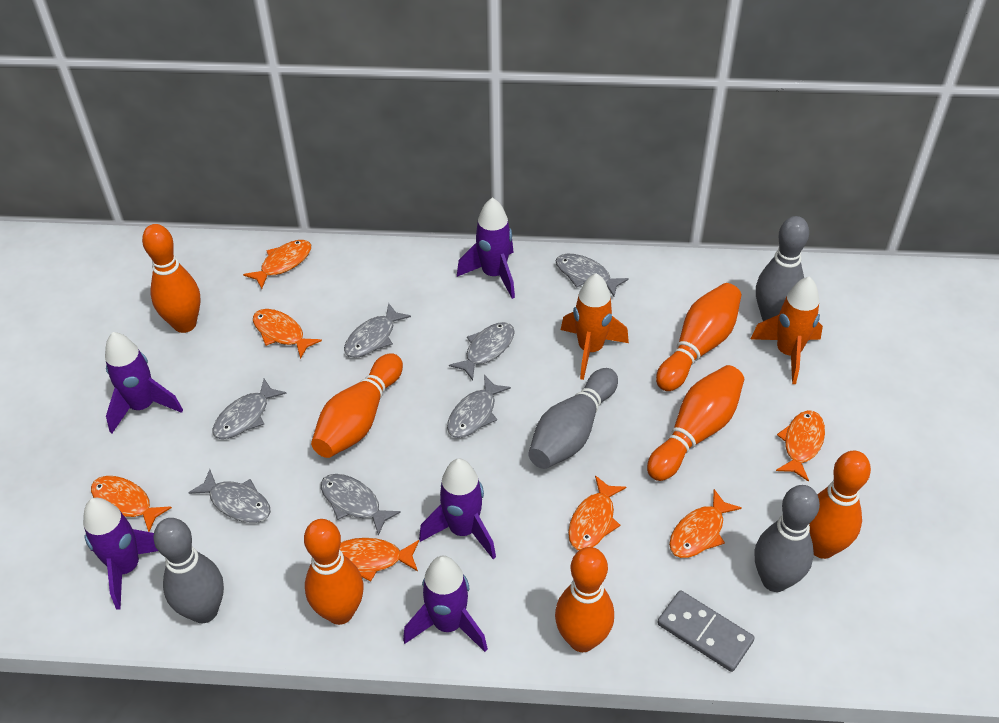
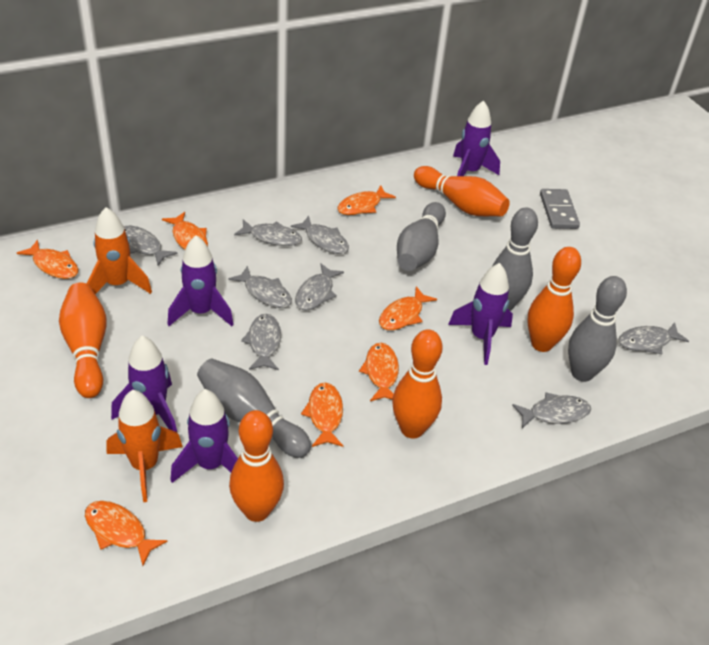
grey fish: 7 -> 8
orange bowling pin: 7 -> 5

